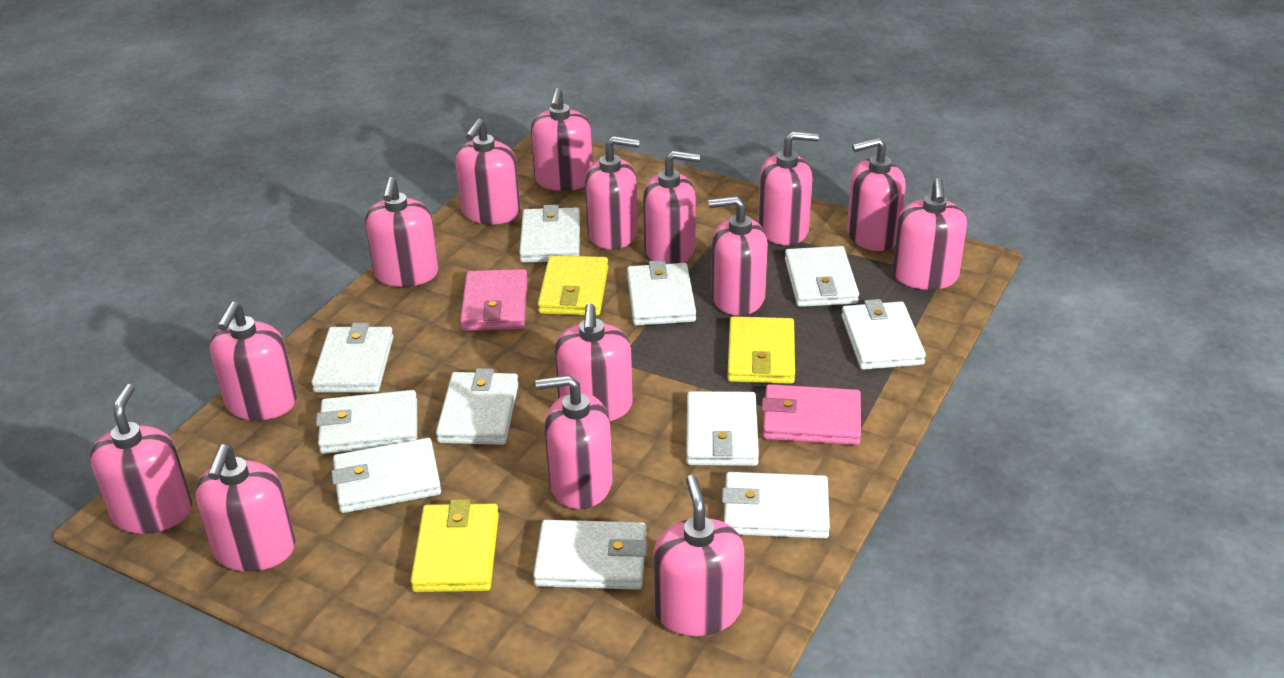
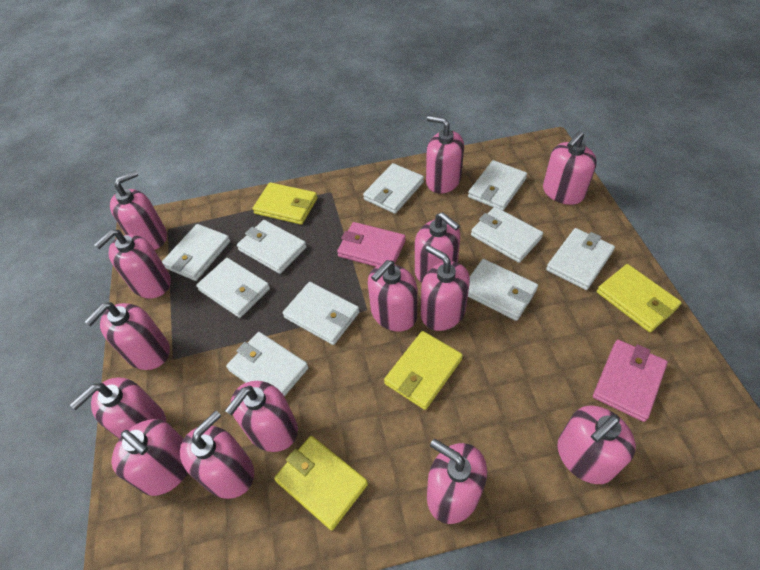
pink soap dispenser: 15 -> 14
white wallet: 11 -> 10
yellow wallet: 3 -> 4

